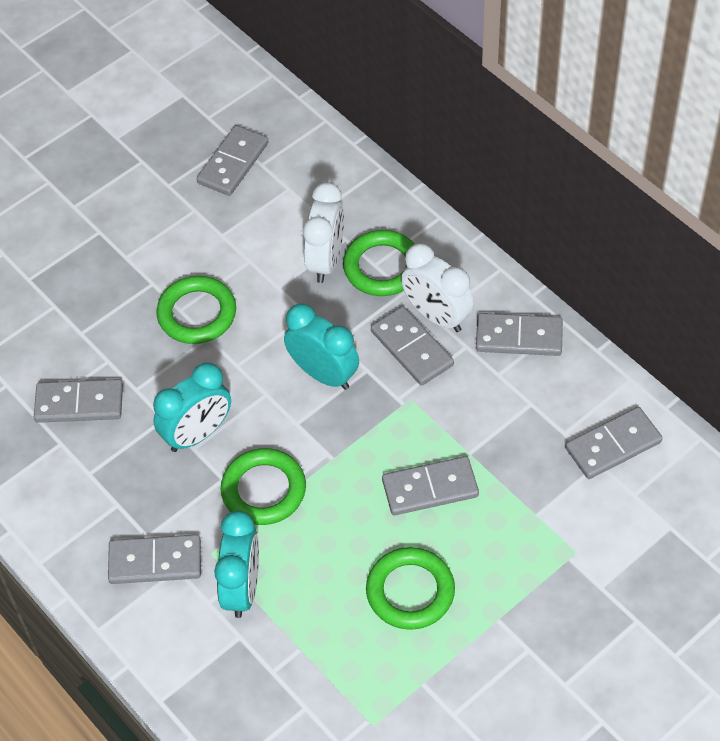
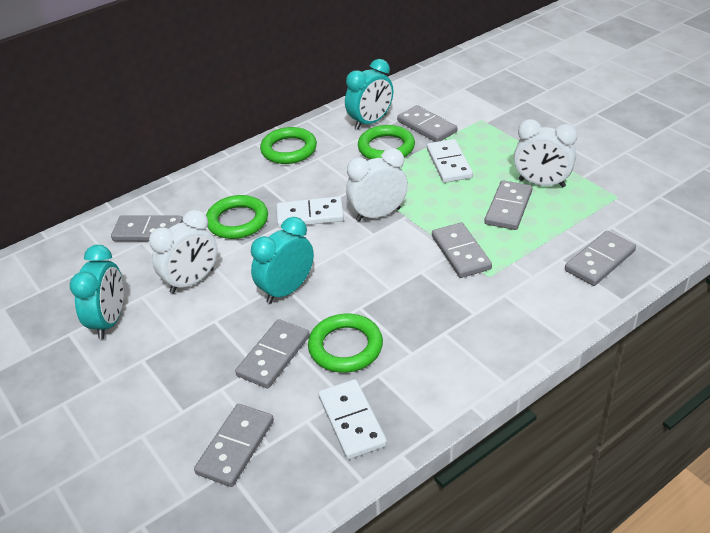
white clock: 2 -> 3
white domino: 0 -> 3

